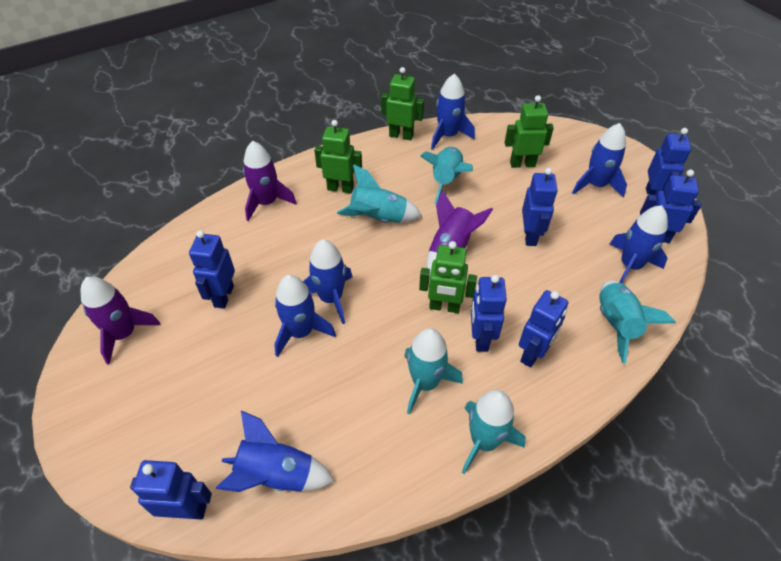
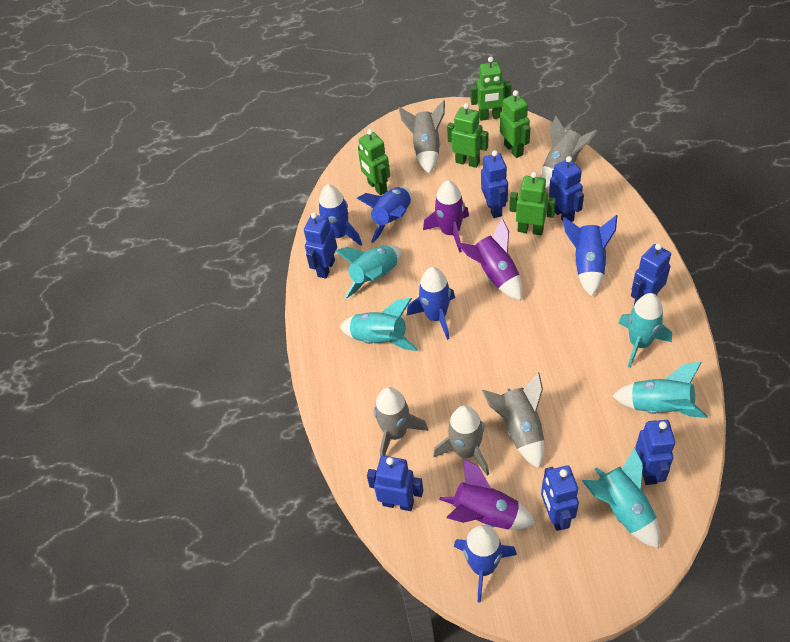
blue rocket: 6 -> 5
green robot: 4 -> 5
grey rocket: 0 -> 5

